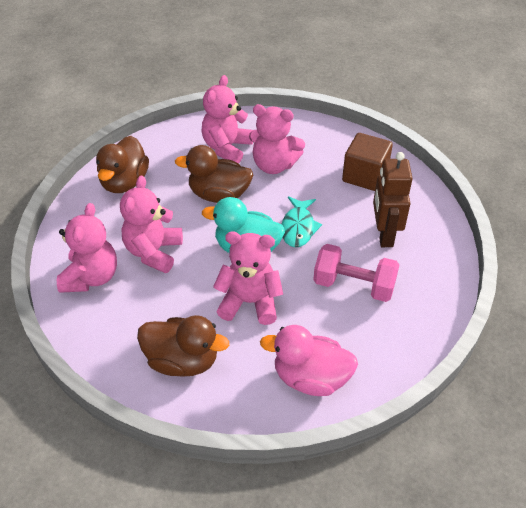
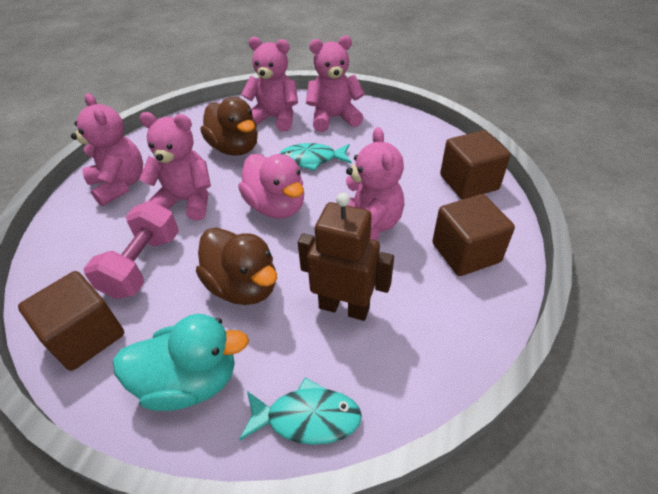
brown cube: 1 -> 3
brown duck: 3 -> 2
turquoise fish: 1 -> 2

